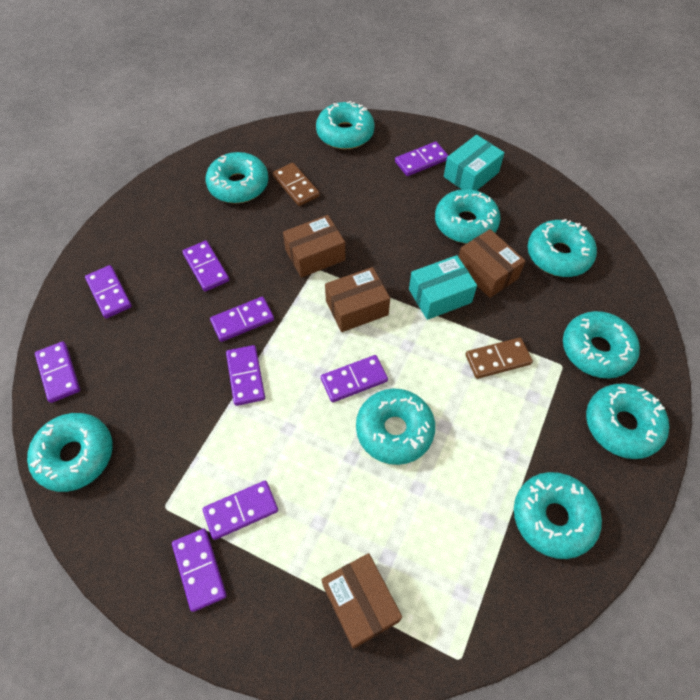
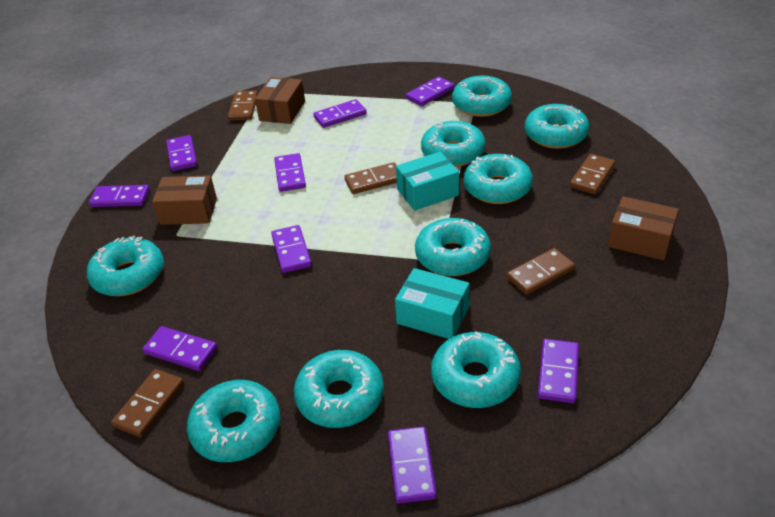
brown box: 4 -> 3
brown domino: 2 -> 5

